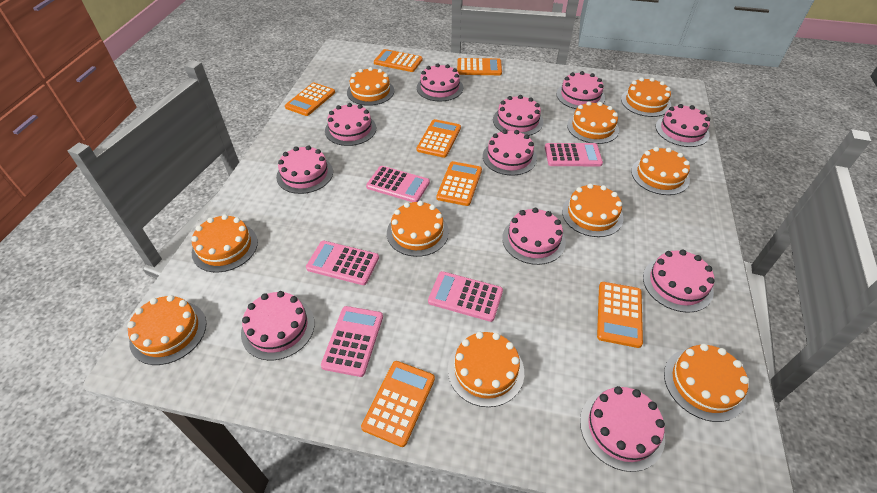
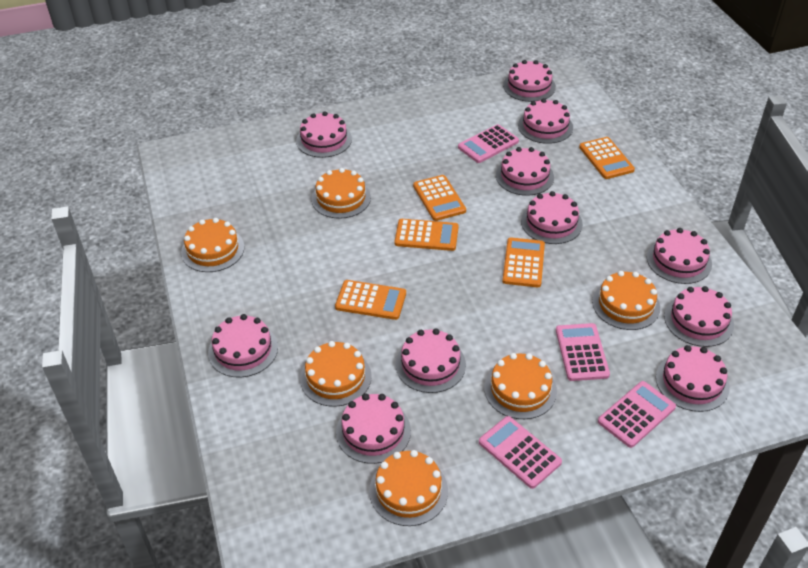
orange cake: 10 -> 6
orange calculator: 7 -> 5
pink calculator: 5 -> 4

